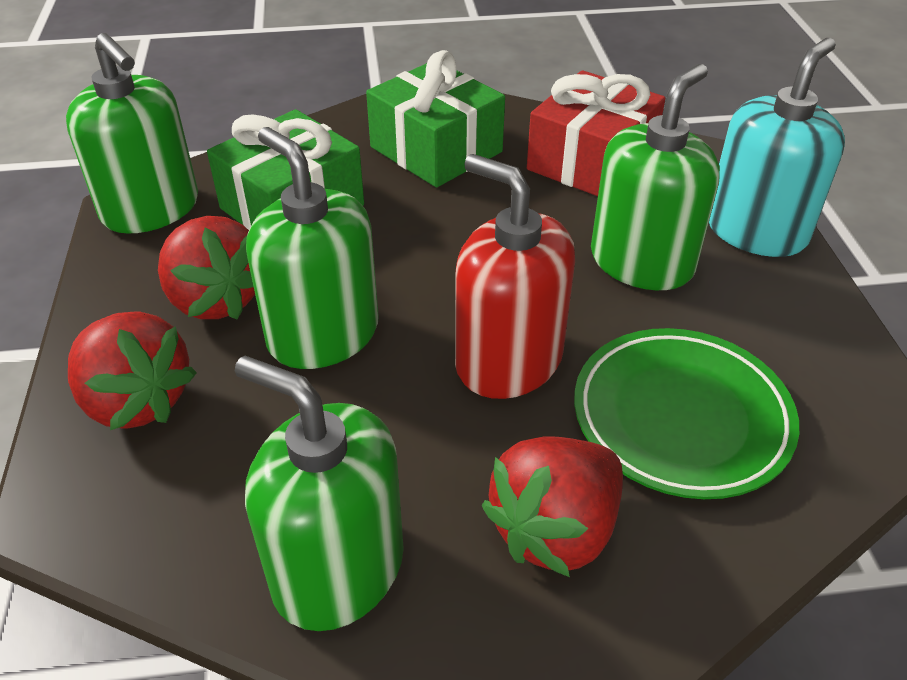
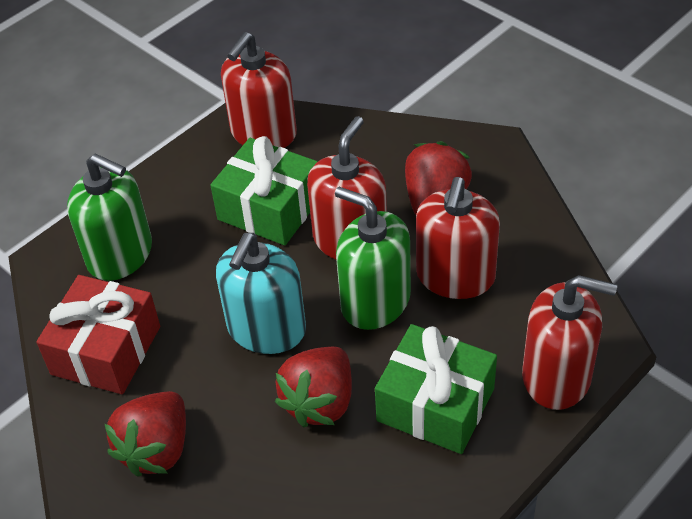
green plate: 1 -> 0
green soap dispenser: 4 -> 2
red soap dispenser: 1 -> 4

